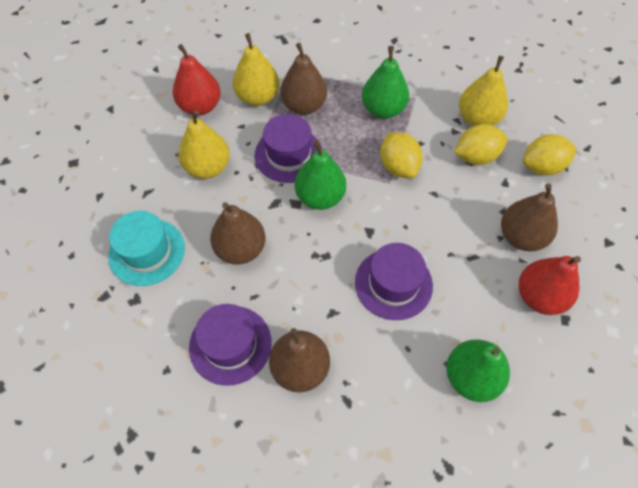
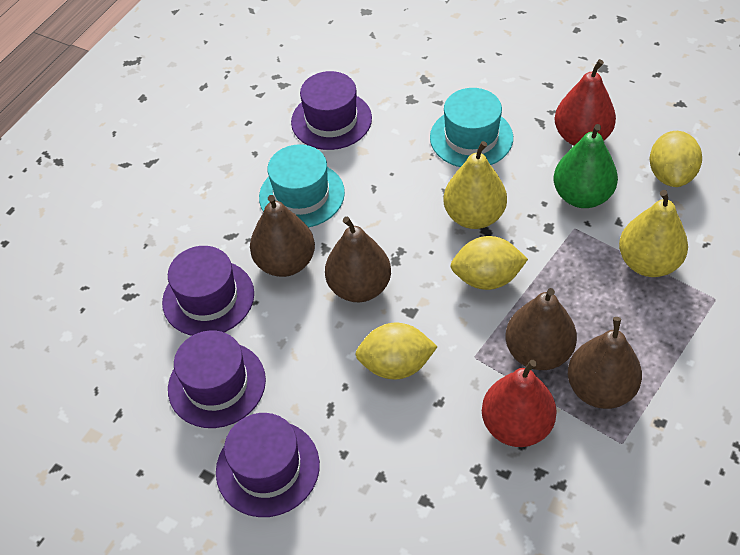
green pear: 3 -> 1
purple hat: 3 -> 4
turquoise hat: 1 -> 2
yellow pear: 3 -> 2

